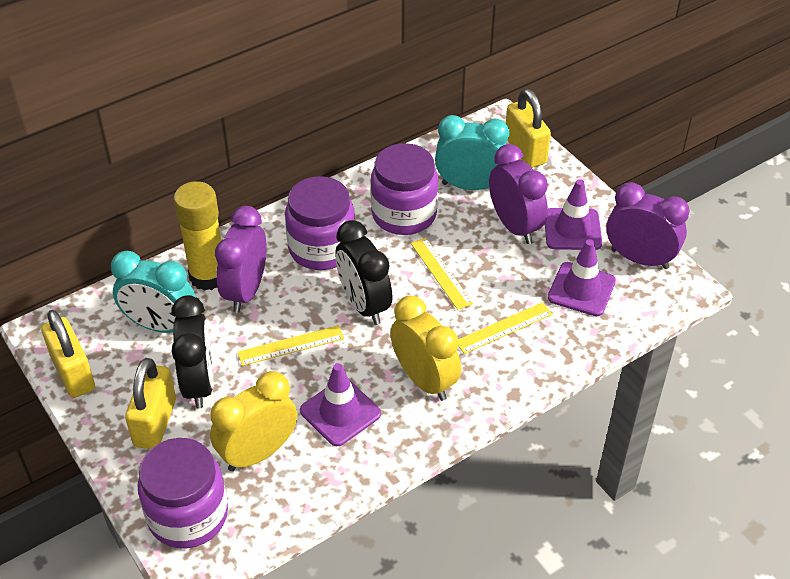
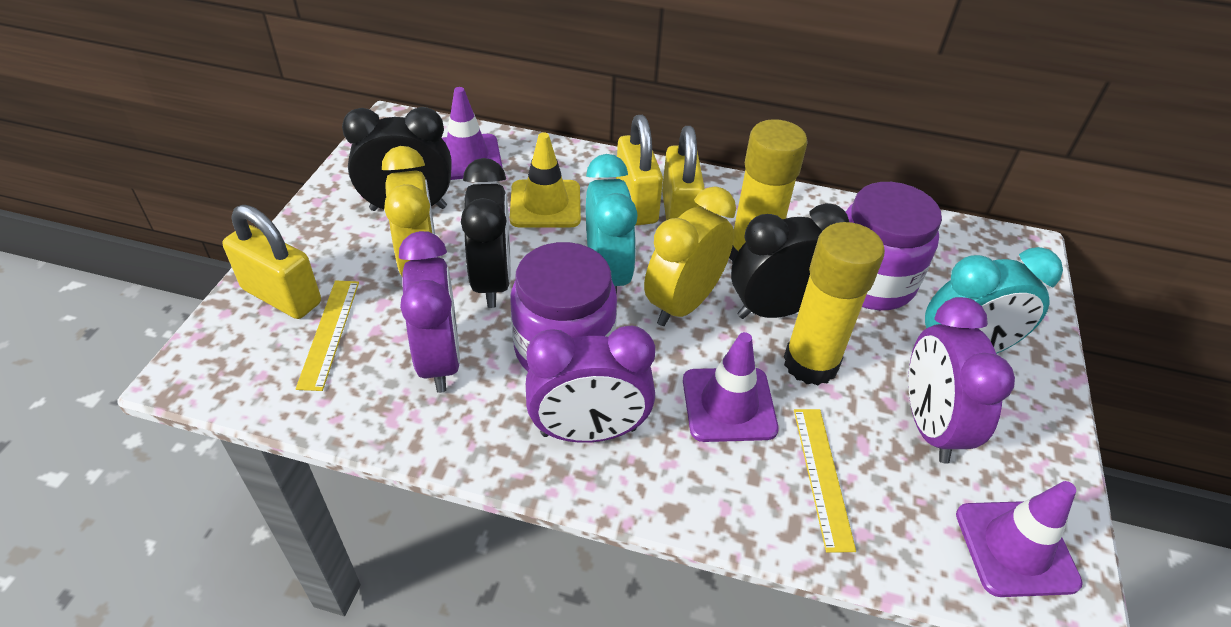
black clock: 2 -> 3
purple jar: 3 -> 2
yellow glue stick: 1 -> 2
yellow ruler: 3 -> 2
yellow traffic cone: 0 -> 1

